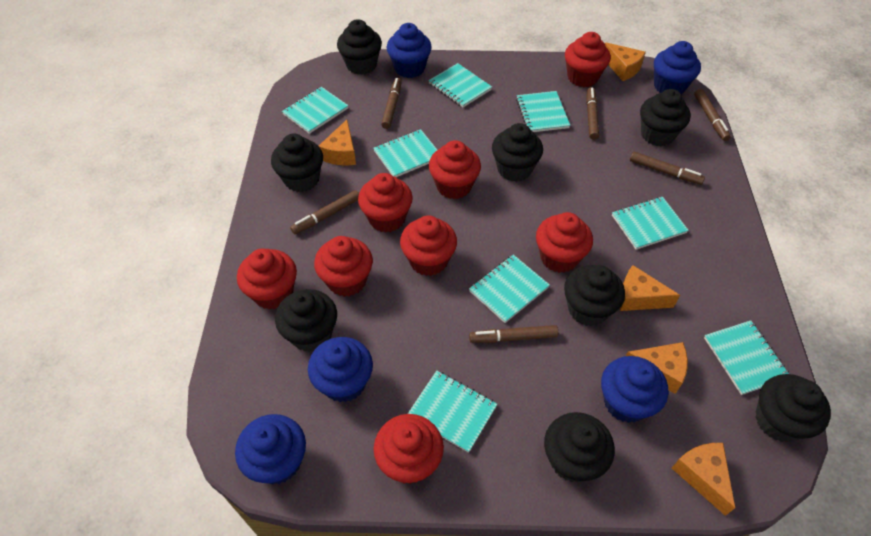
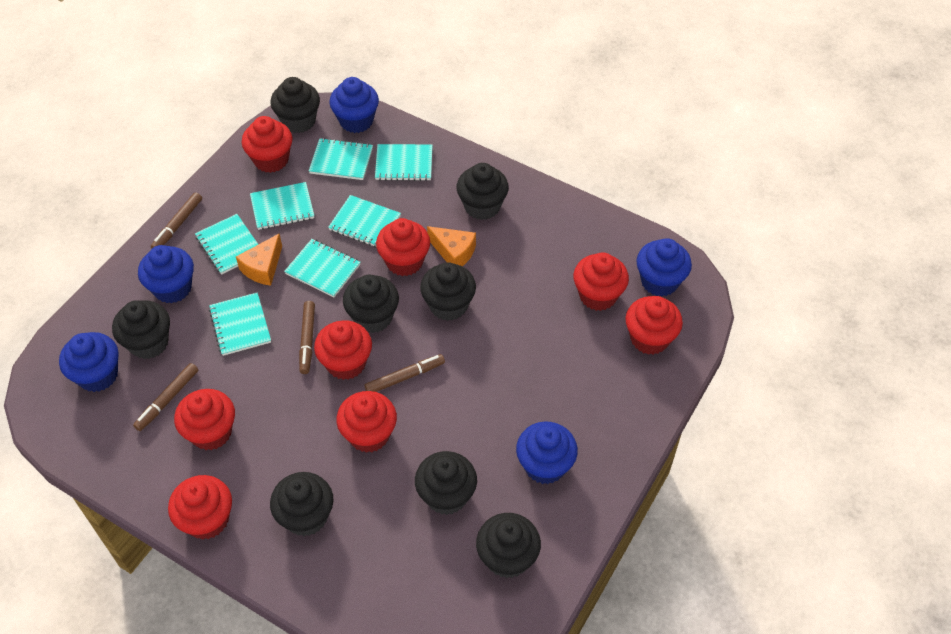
brown marker: 6 -> 4
orange cheese: 5 -> 2
turquoise notebook: 8 -> 7

